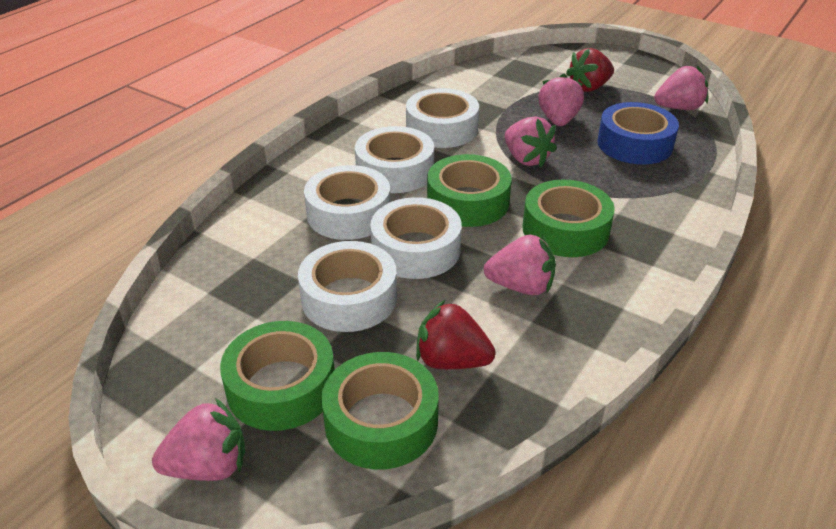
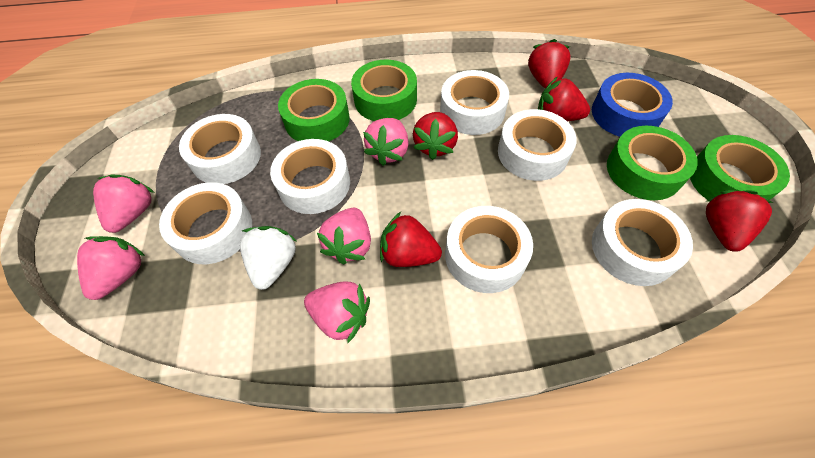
red strawberry: 2 -> 5
white strawberry: 0 -> 1
white tape: 5 -> 7

